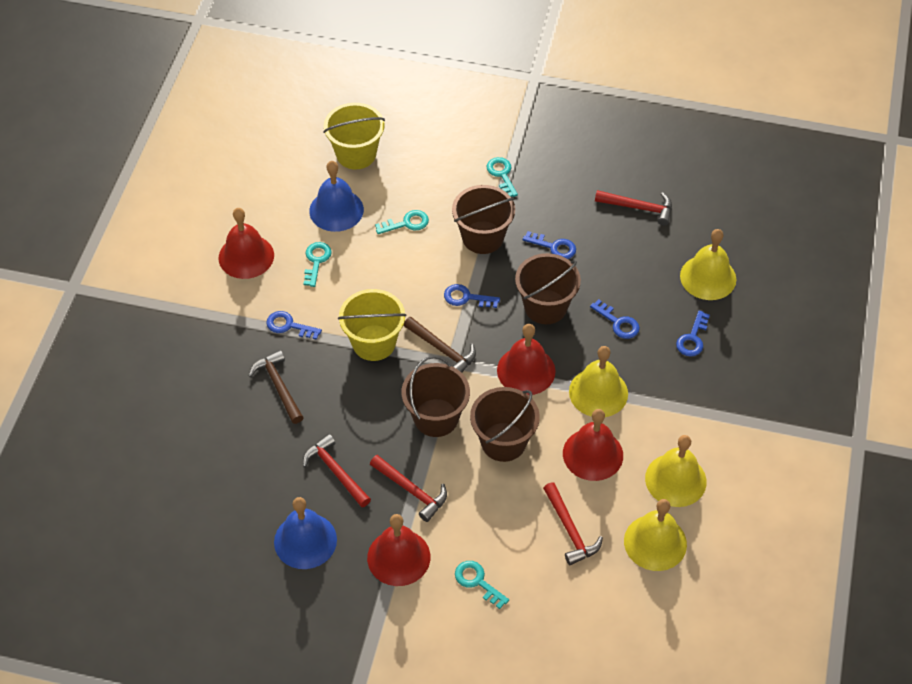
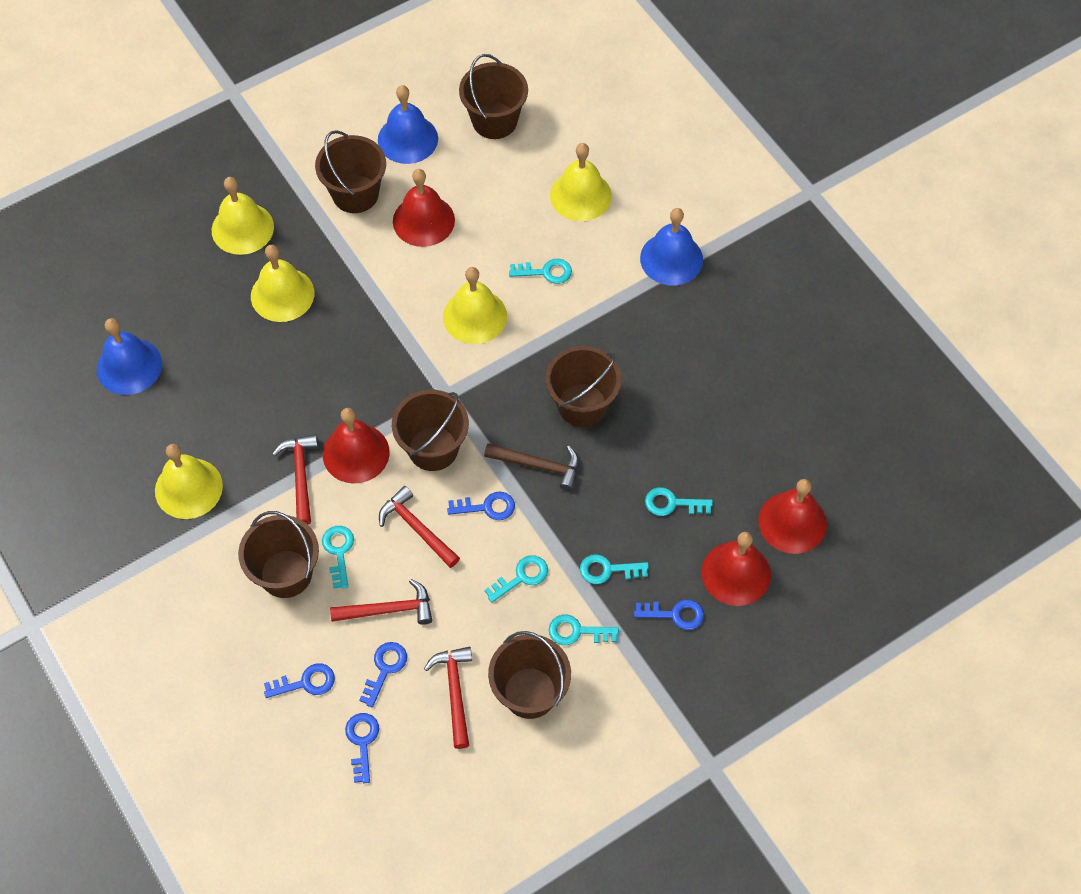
blue bell: 2 -> 3
brown bucket: 4 -> 6
brown hammer: 2 -> 1
turquoise key: 4 -> 6
yellow bell: 4 -> 5
yellow bucket: 2 -> 0

